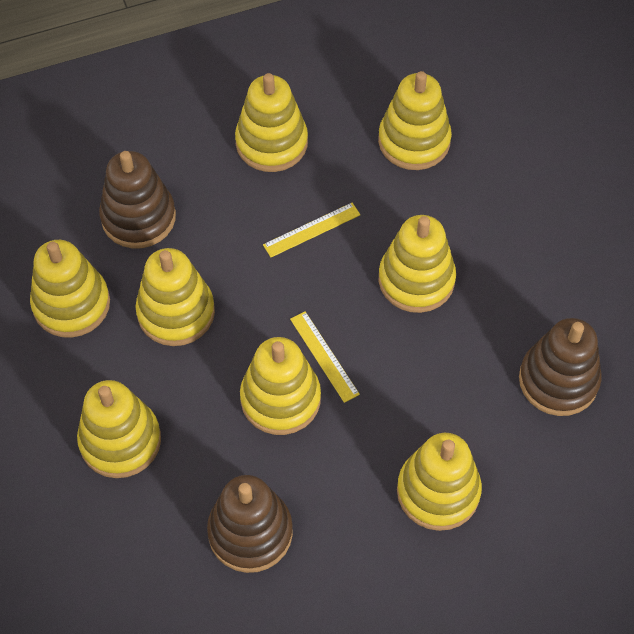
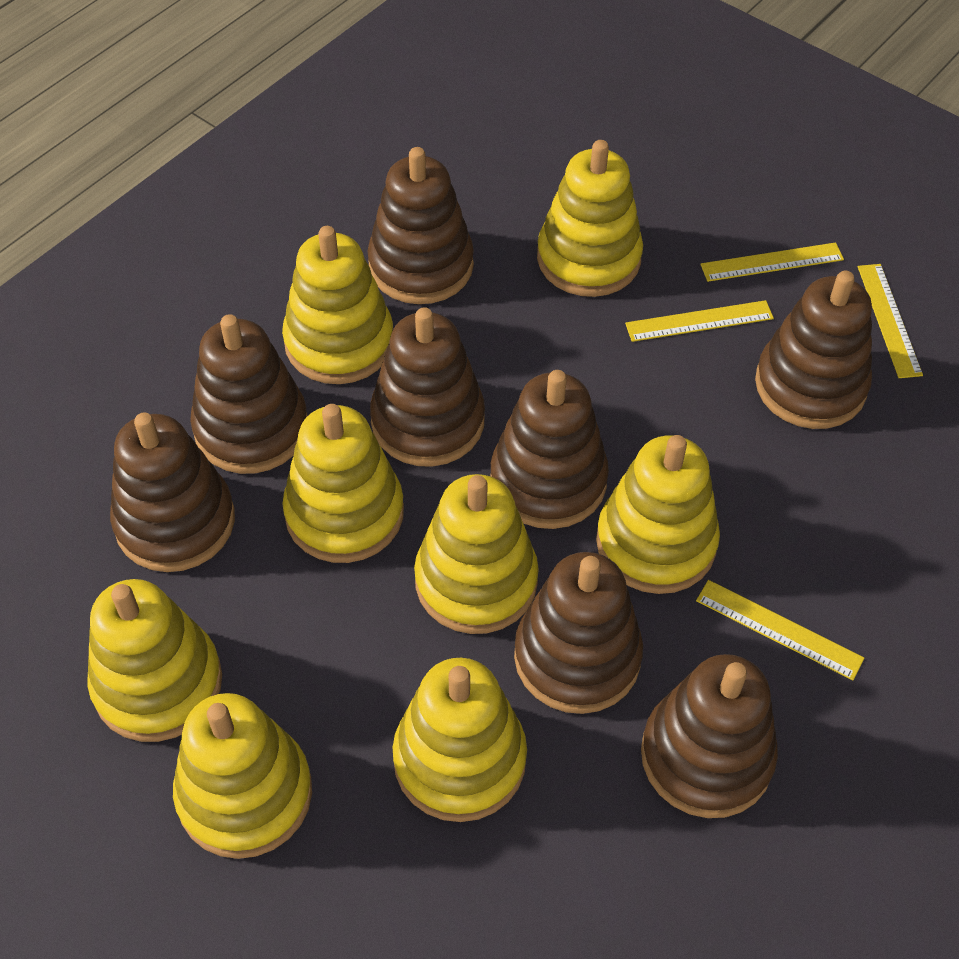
brown stacking toy: 3 -> 8
yellow ruler: 2 -> 4

